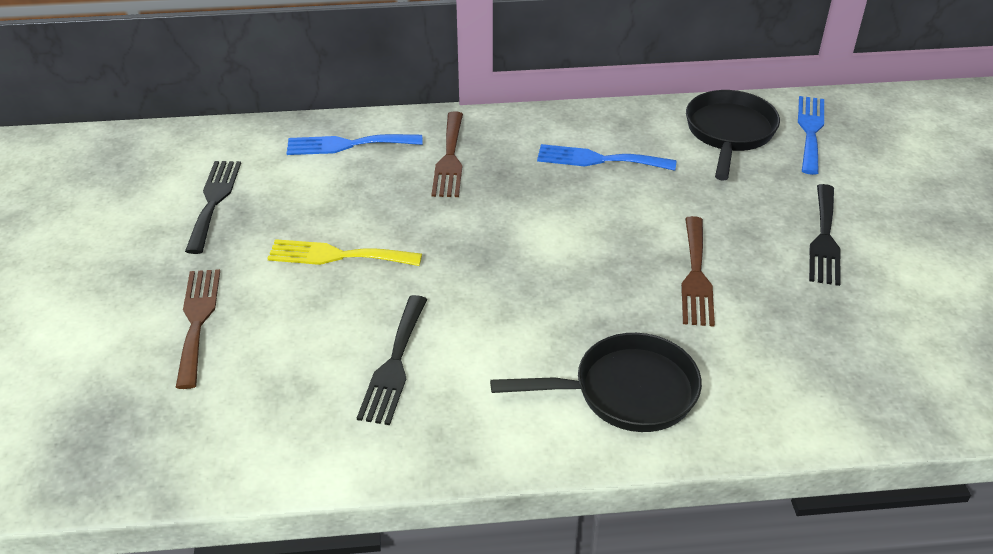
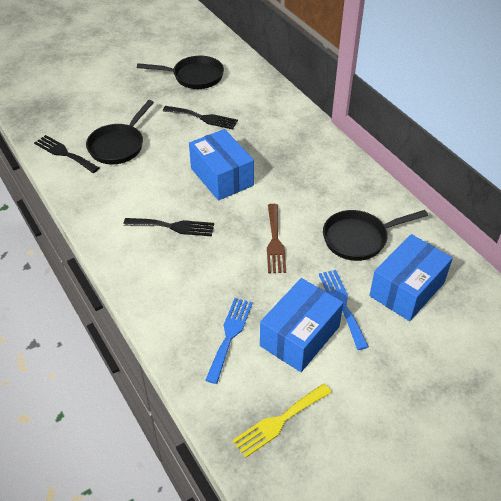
black pan: 2 -> 3
blue box: 0 -> 3
blue fork: 3 -> 2
brown fork: 3 -> 1

